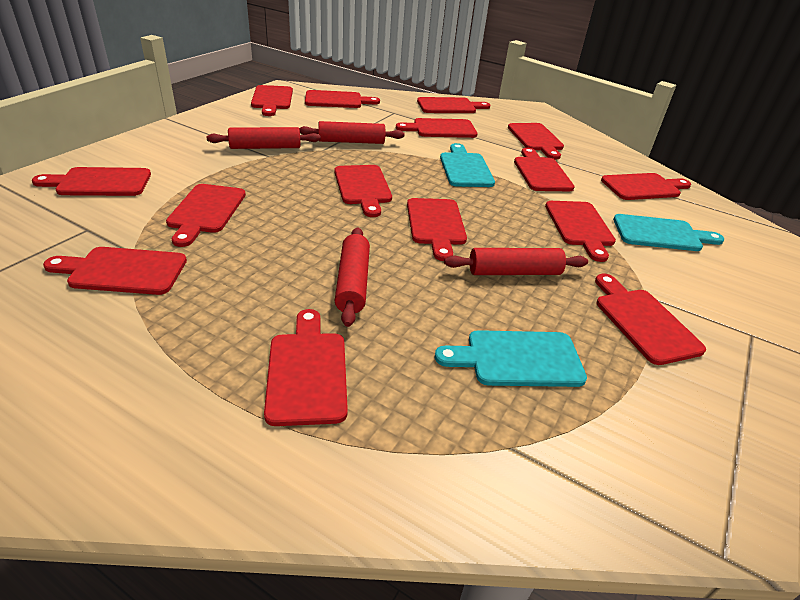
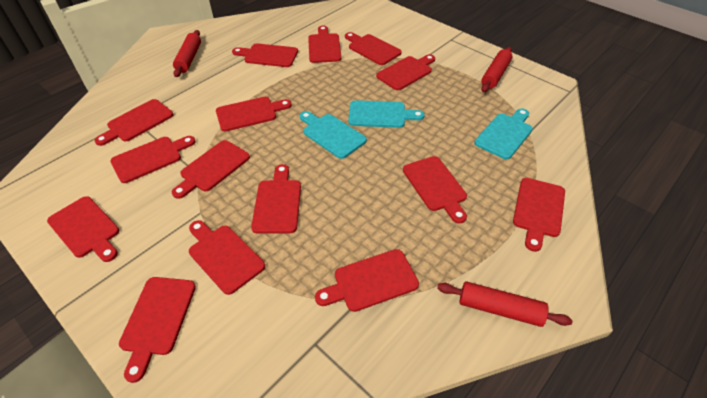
red rolling pin: 4 -> 3

